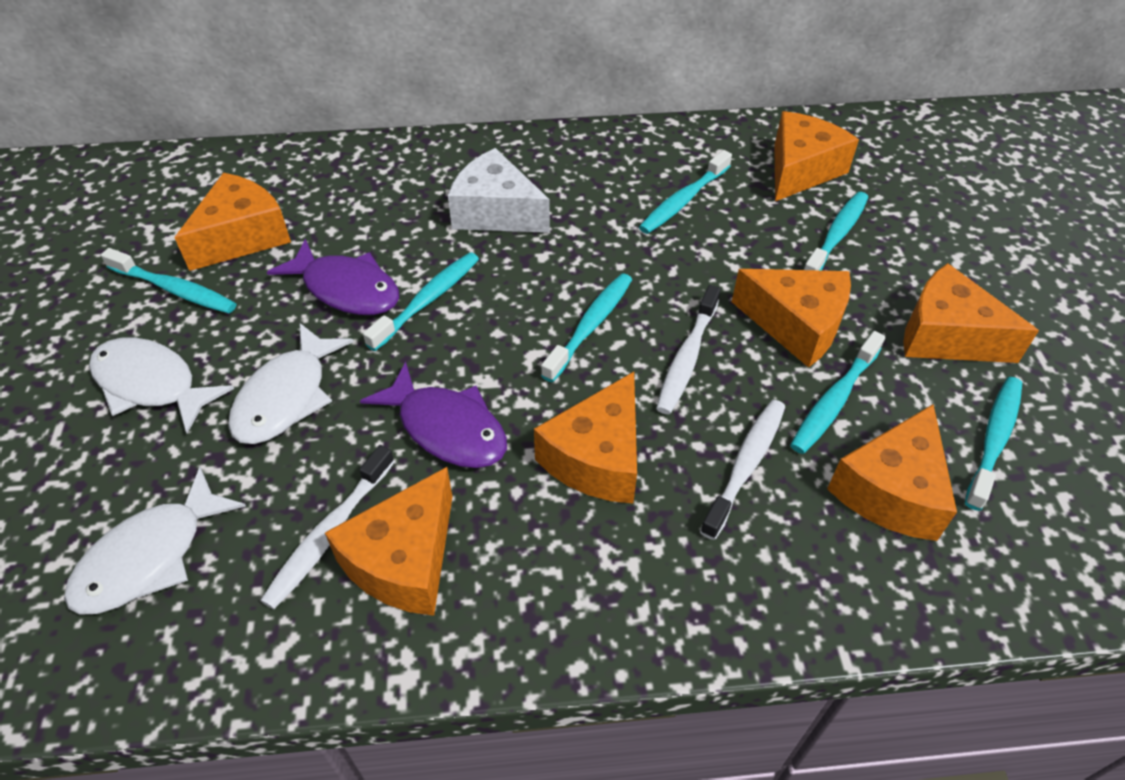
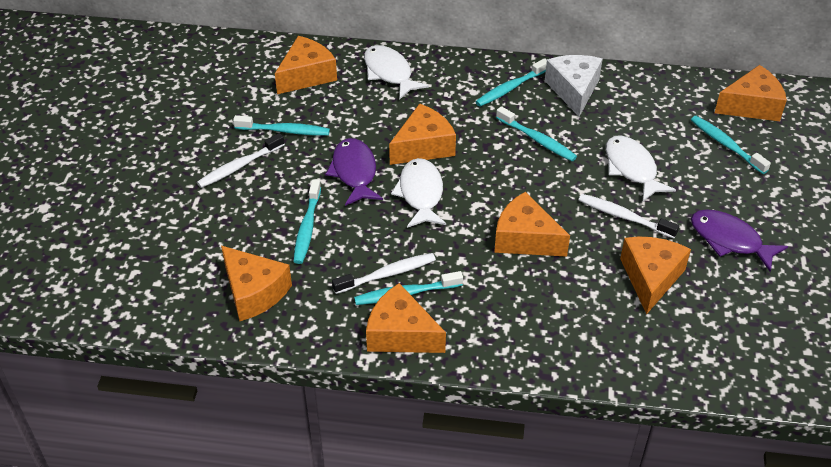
turquoise toothbrush: 7 -> 6

